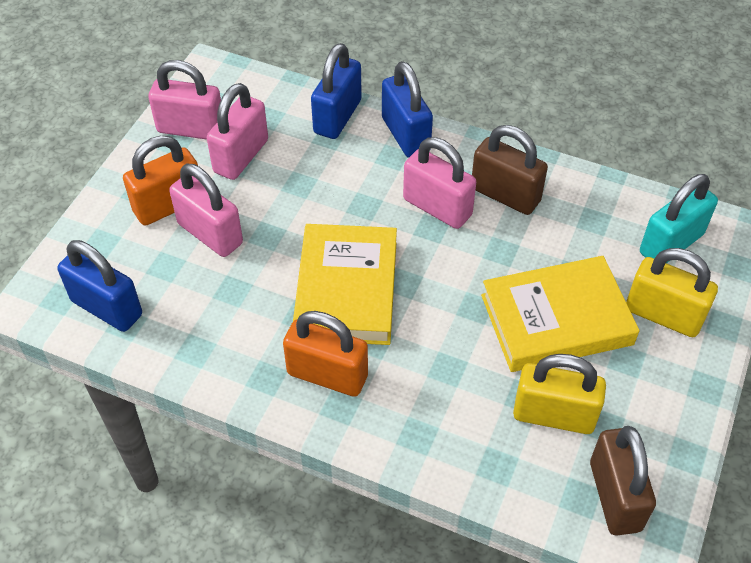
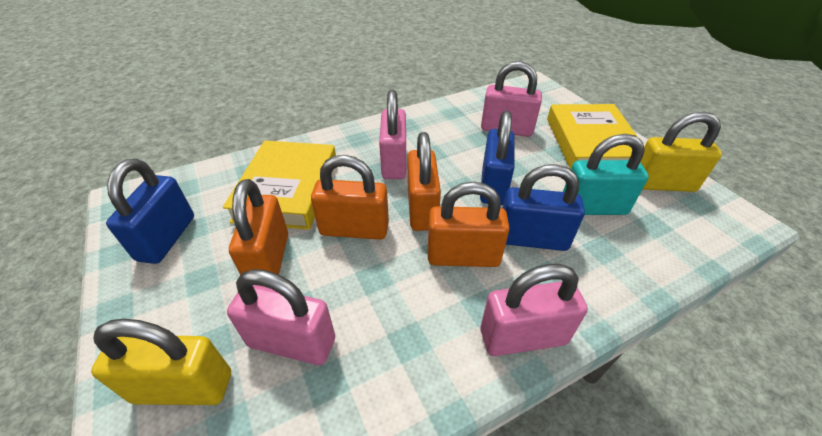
brown padlock: 2 -> 0
orange padlock: 2 -> 4

